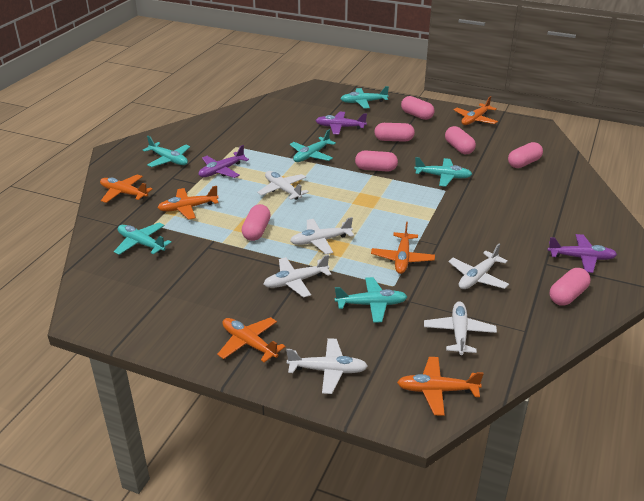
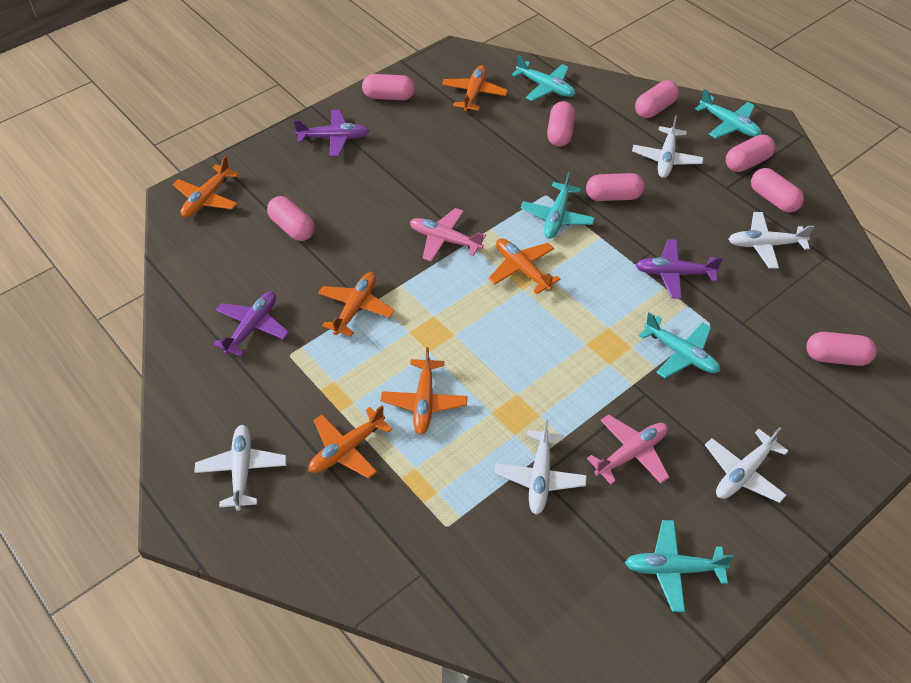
pink capsule: 7 -> 8
pink plane: 0 -> 2
turquoise plane: 6 -> 5
white plane: 6 -> 5

